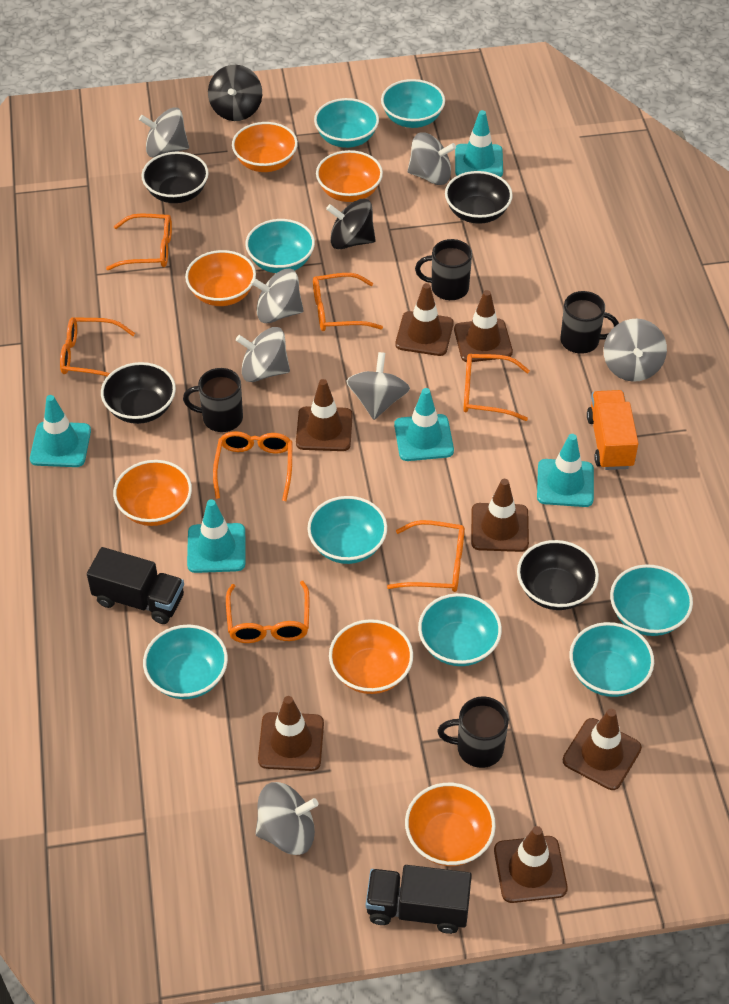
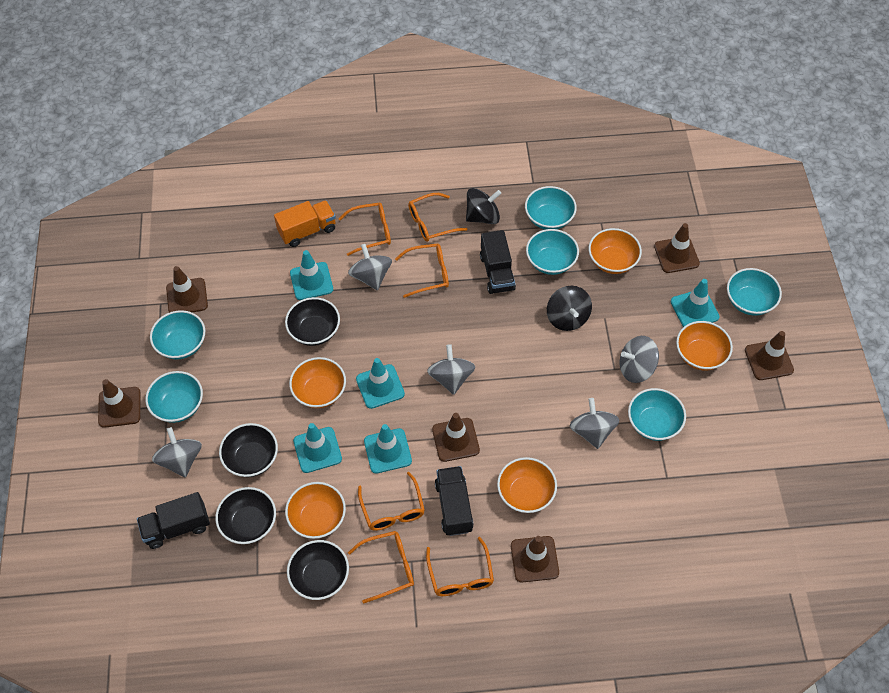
black mug: 4 -> 0
black truck: 2 -> 3
brown traffic cone: 7 -> 6
grey spinning top: 7 -> 5
orange bowl: 6 -> 5
orange glasses: 7 -> 6
turquoise bowl: 8 -> 6

